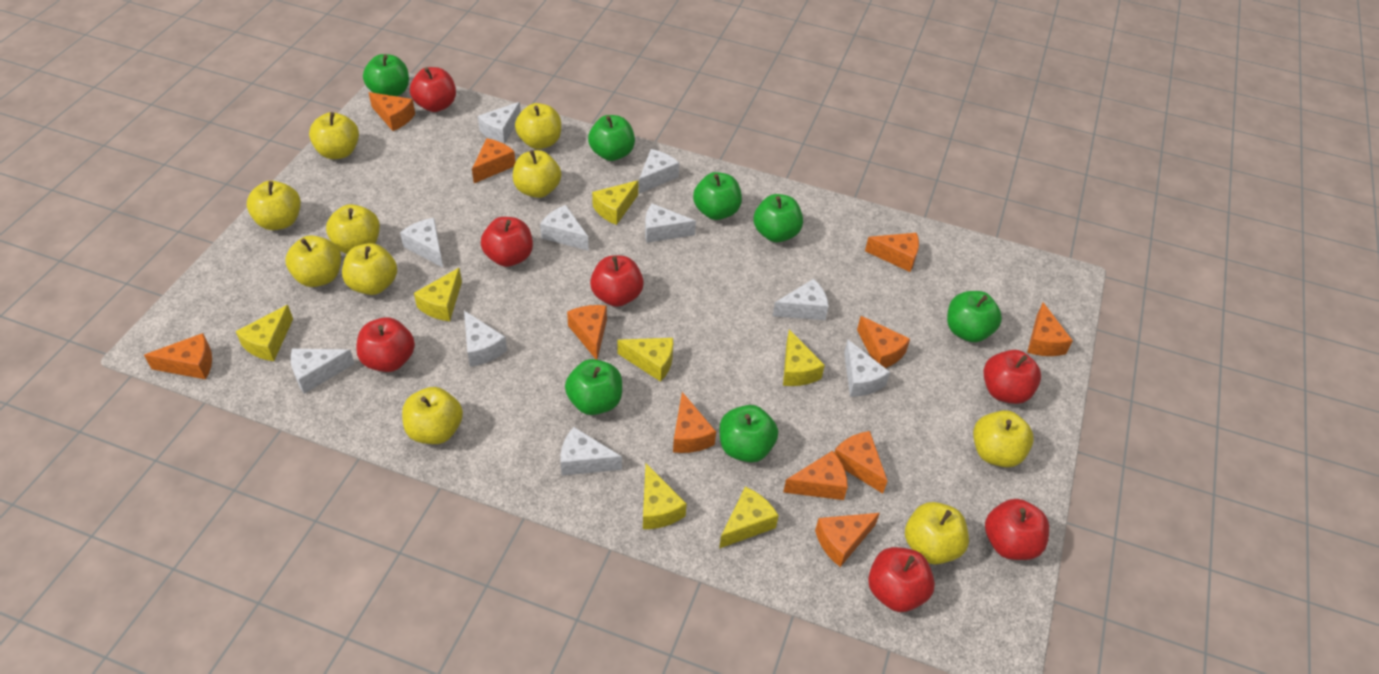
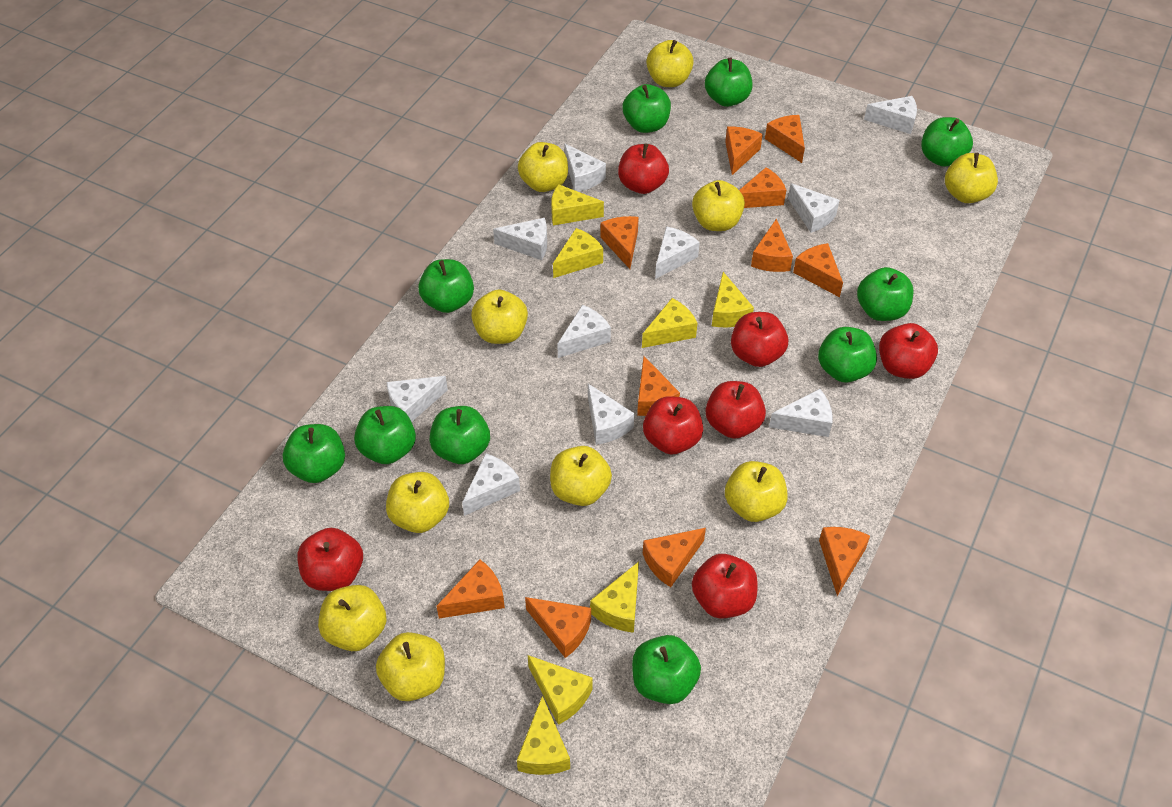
green apple: 7 -> 10

